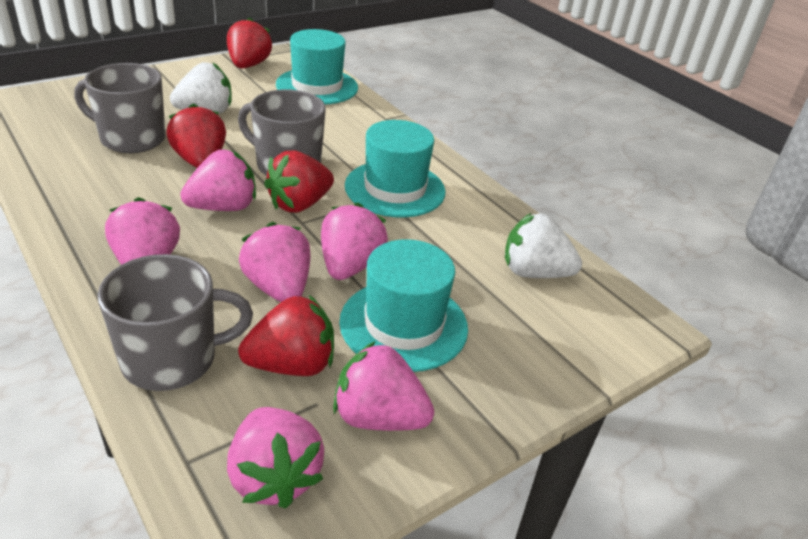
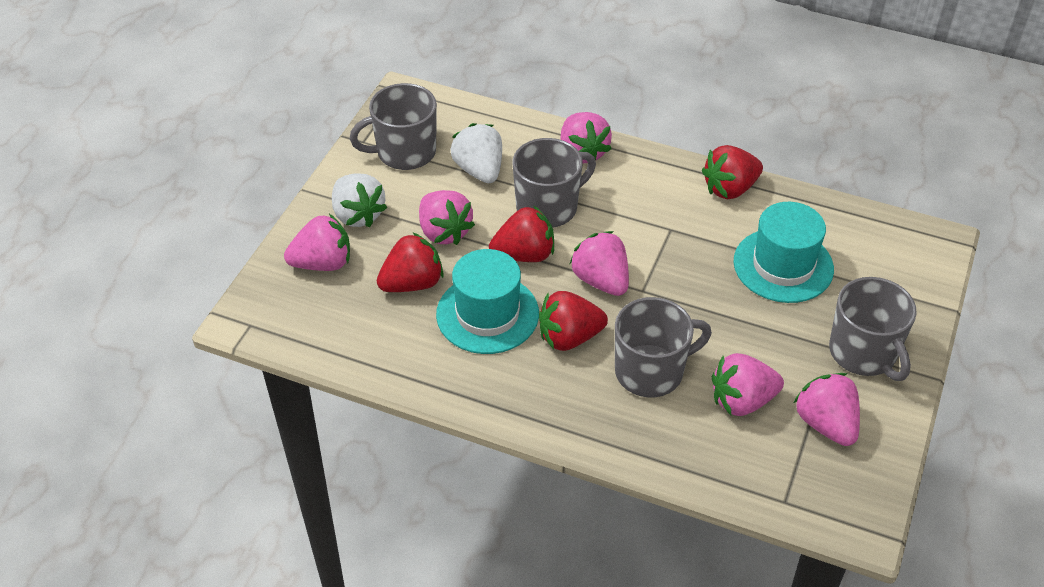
grey mug: 3 -> 4
turquoise hat: 3 -> 2

